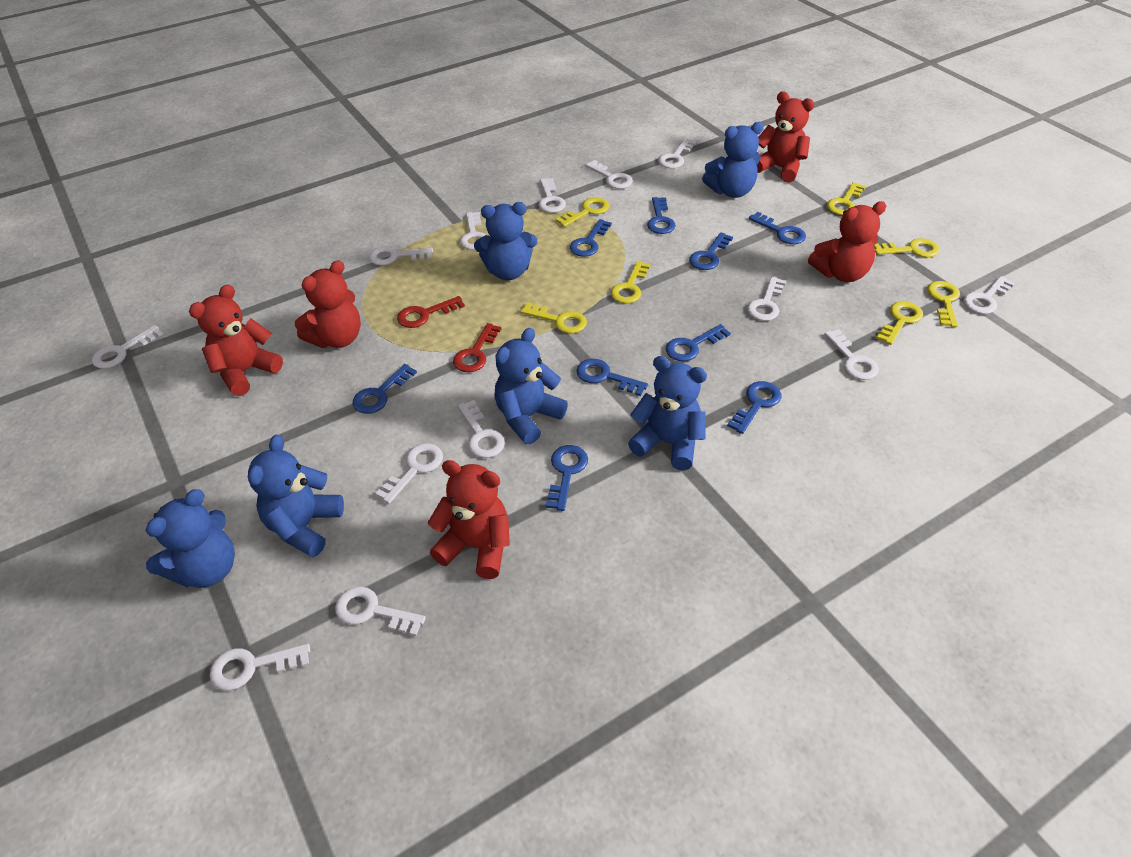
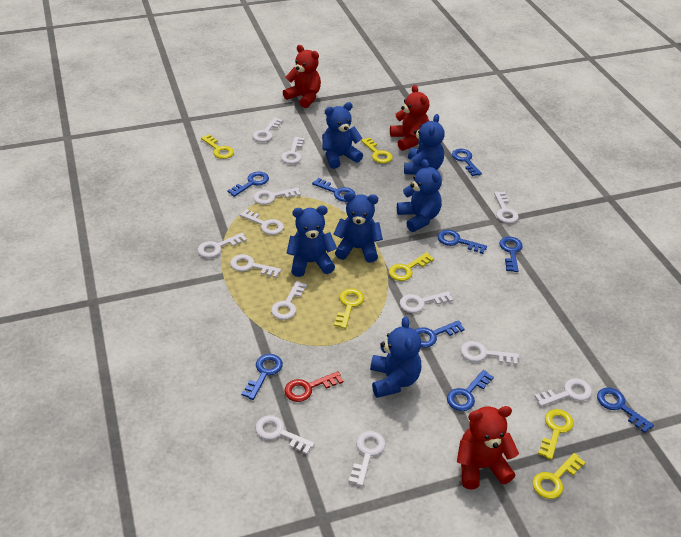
red key: 2 -> 1
red teddy bear: 5 -> 3
yellow key: 7 -> 6

